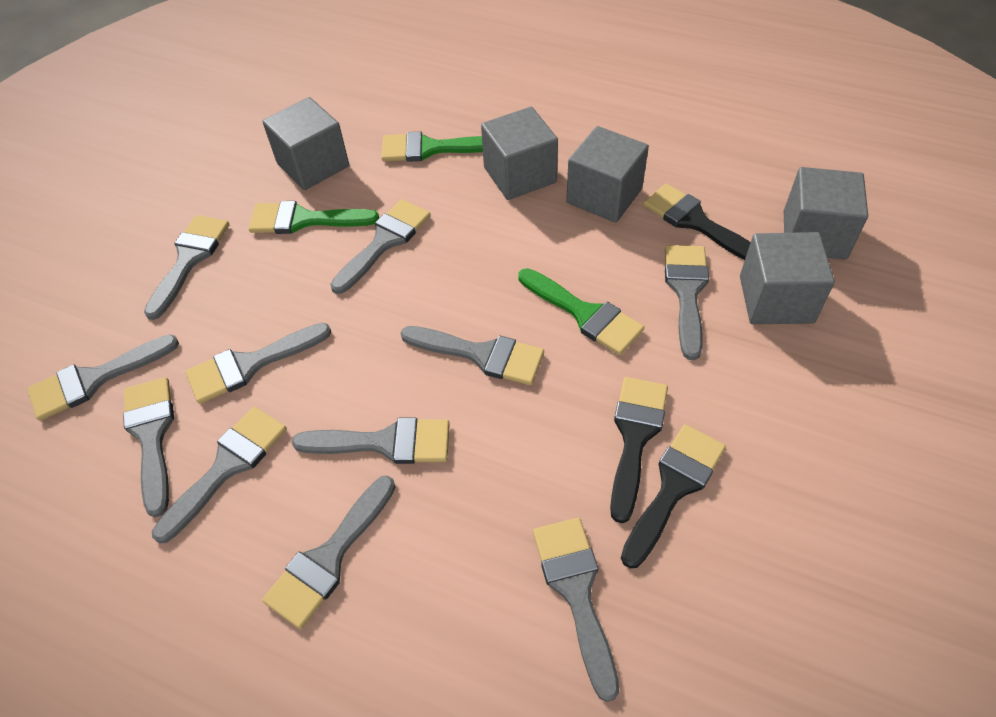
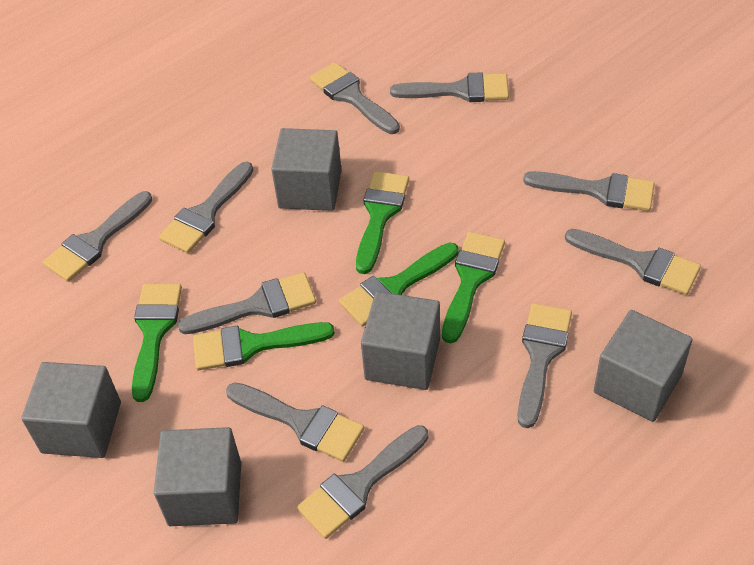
black brush: 3 -> 0
green brush: 3 -> 5
grey brush: 11 -> 10

